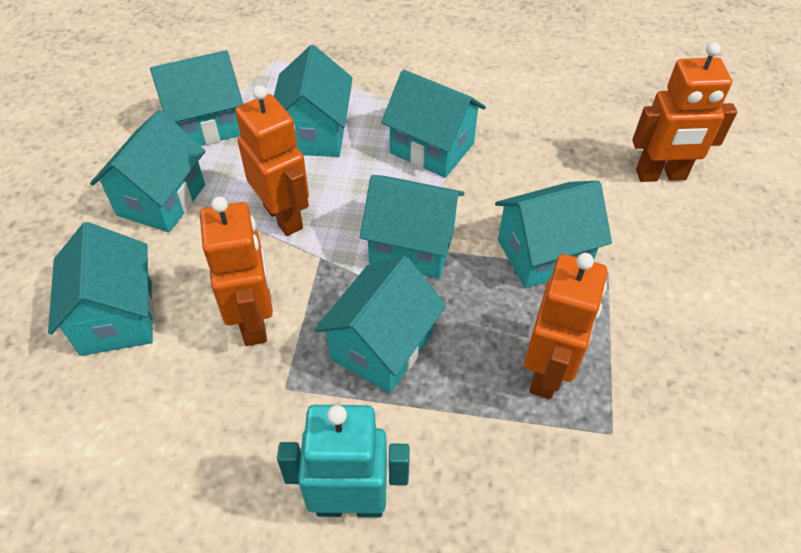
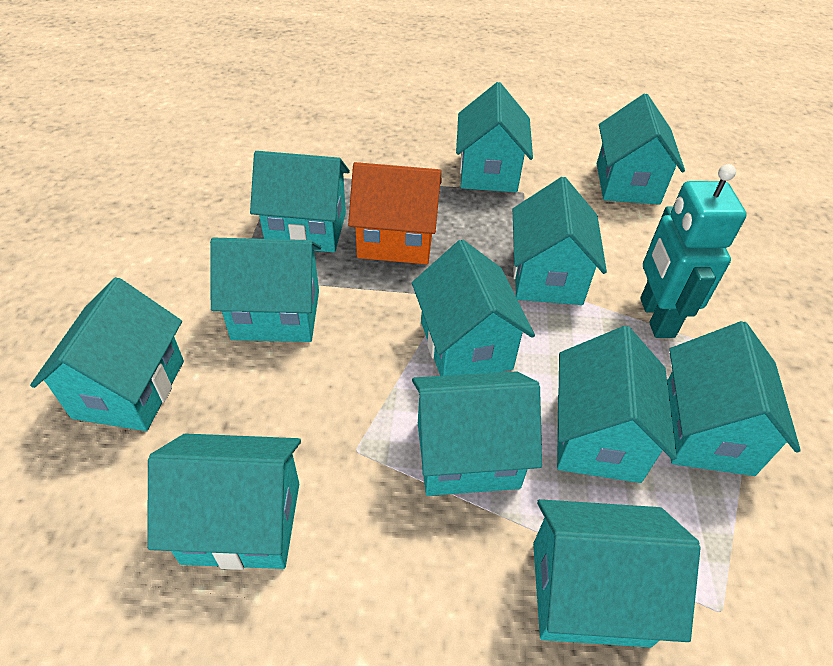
orange house: 0 -> 1
orange robot: 4 -> 0
turquoise house: 8 -> 12

